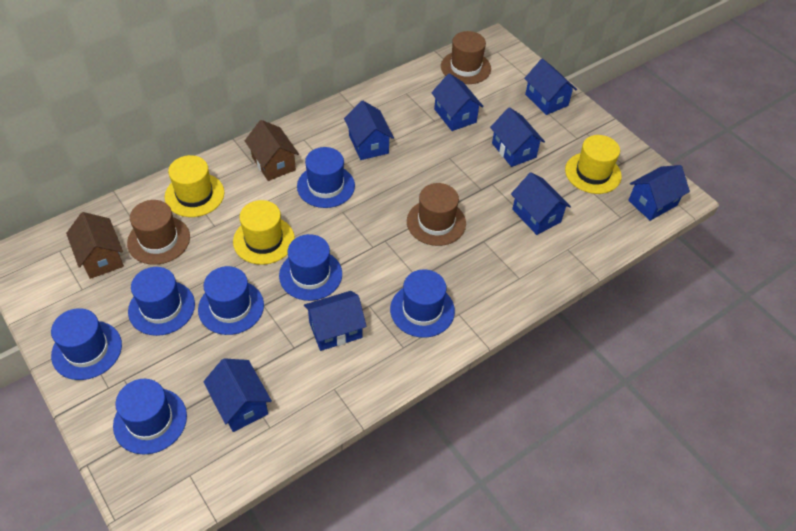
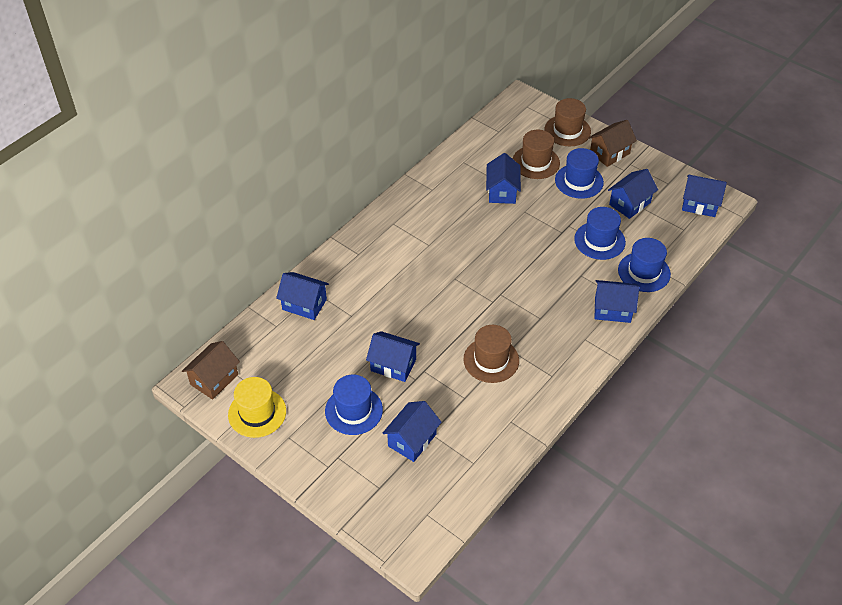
blue hat: 7 -> 4
blue house: 8 -> 7
yellow hat: 3 -> 1

